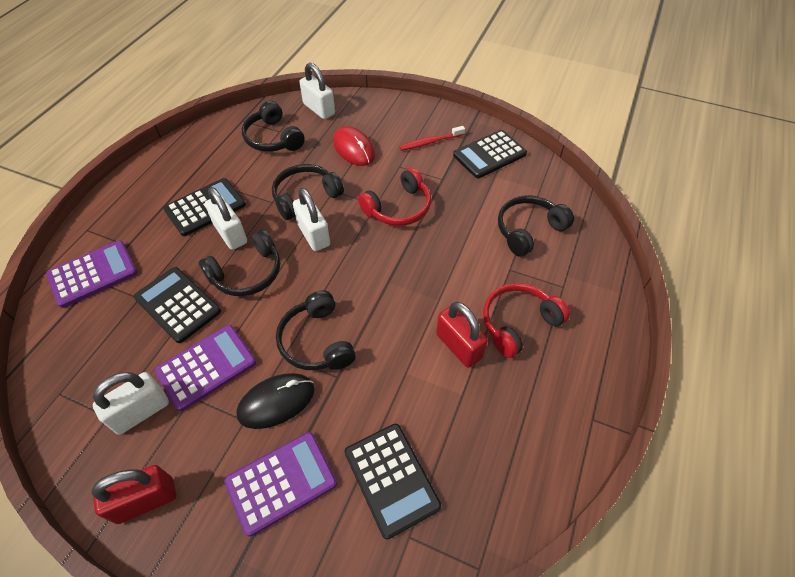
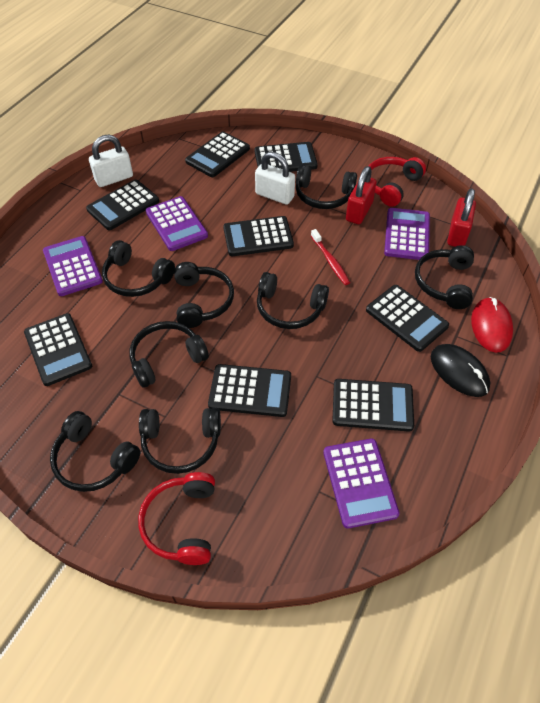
black calculator: 4 -> 8
black headphones: 5 -> 8
purple calculator: 3 -> 4
white padlock: 4 -> 2

